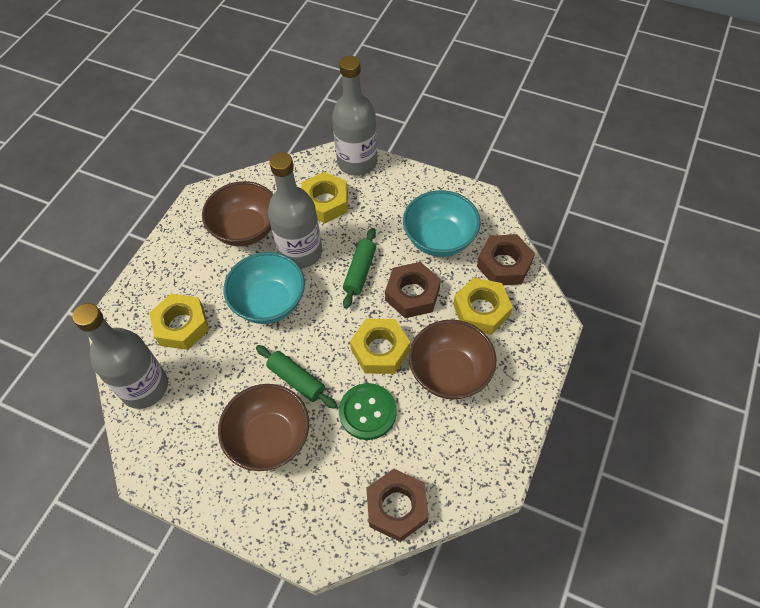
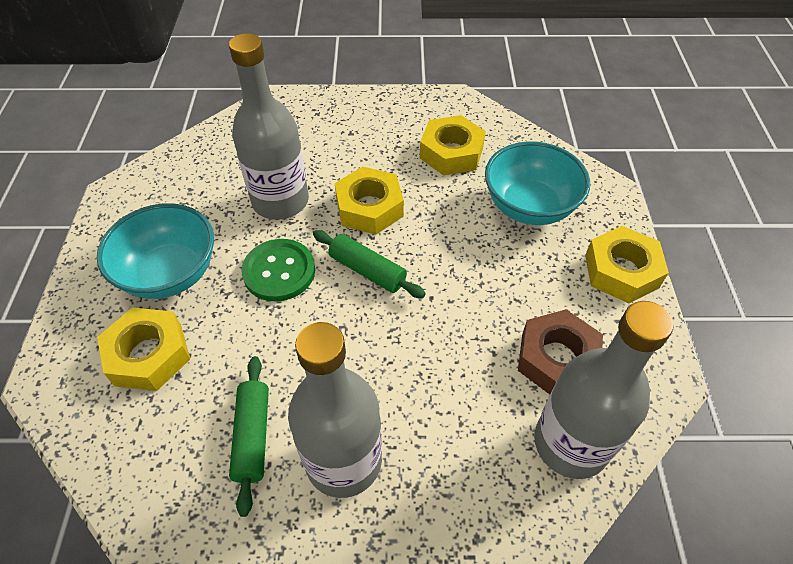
brown bowl: 3 -> 0
brown nut: 3 -> 1

